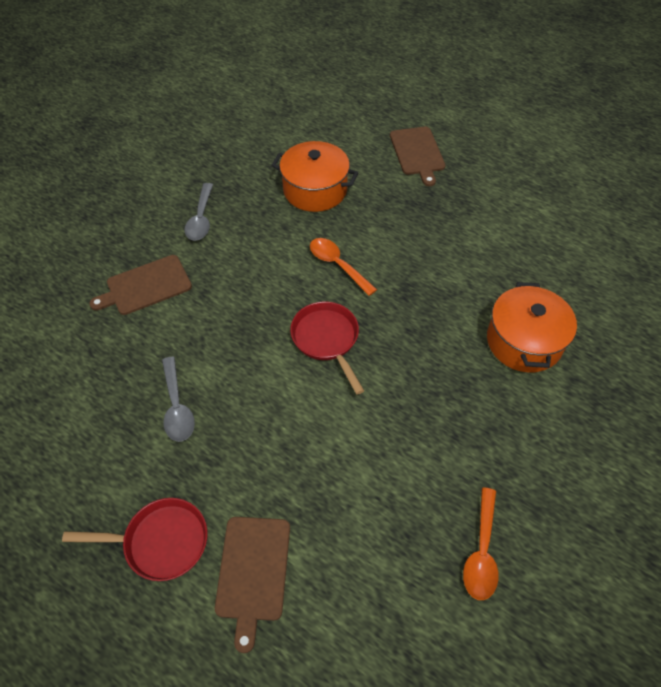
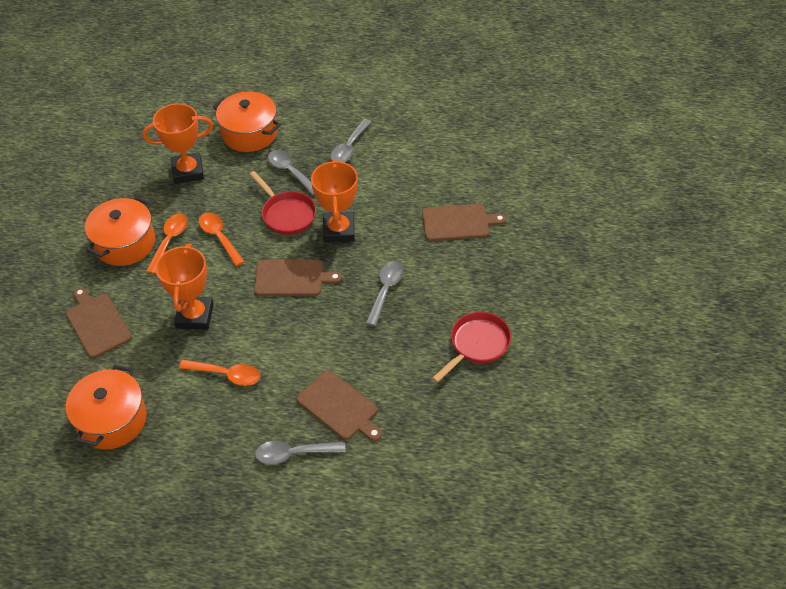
brown cutting board: 3 -> 4
grey spoon: 2 -> 4
orange pot: 2 -> 3
orange spoon: 2 -> 3
orange trophy: 0 -> 3

